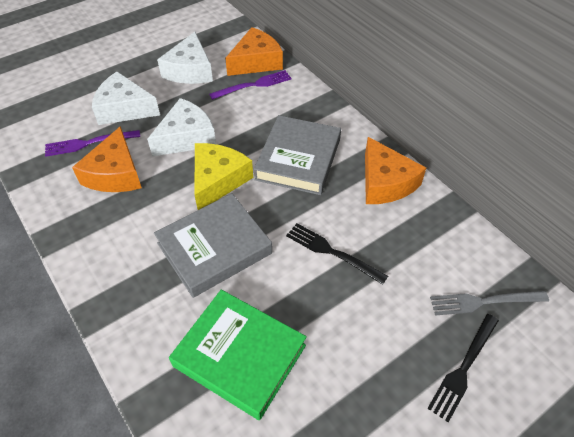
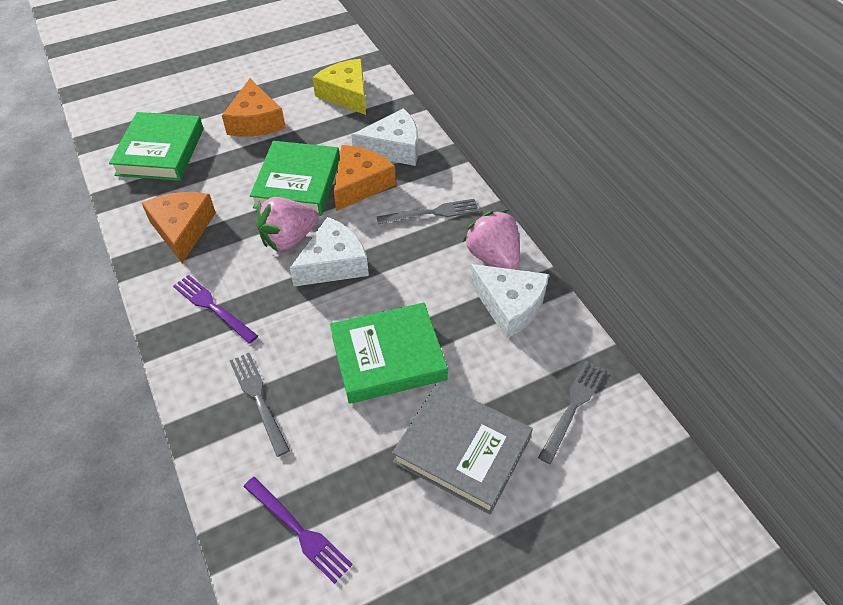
black fork: 2 -> 0
green book: 1 -> 3
grey book: 2 -> 1
grey fork: 1 -> 3
pink strawberry: 0 -> 2

